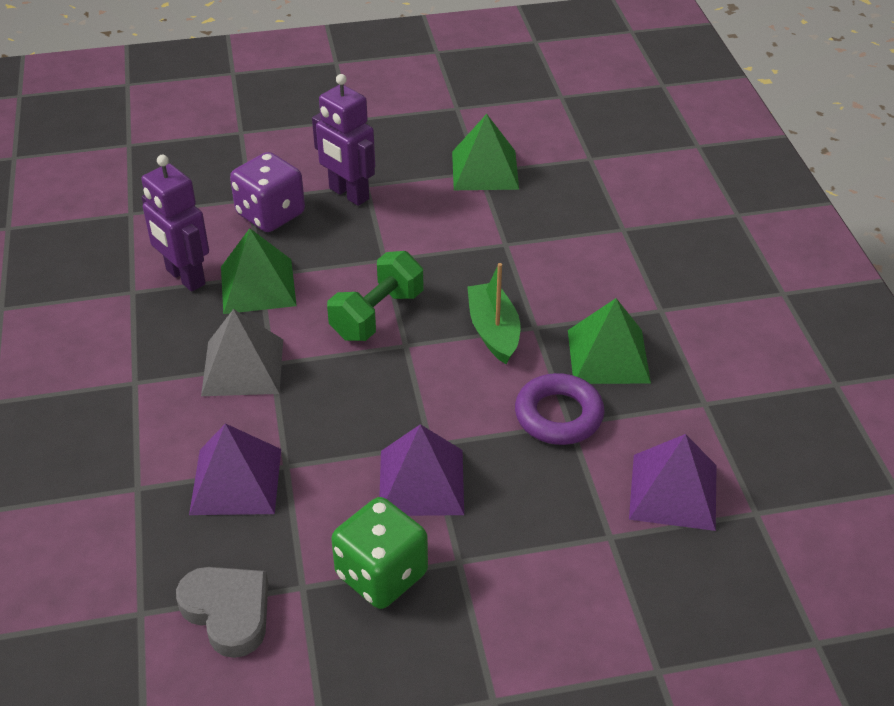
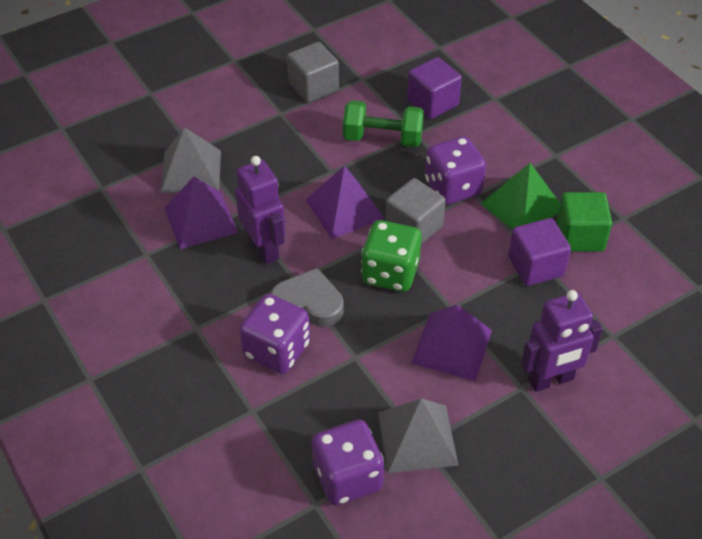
green boat: 1 -> 0
green cube: 0 -> 1
green pyramid: 3 -> 1
grey cube: 0 -> 2
grey pyramid: 1 -> 2
purple cube: 0 -> 2
purple dice: 1 -> 3
purple ring: 1 -> 0

